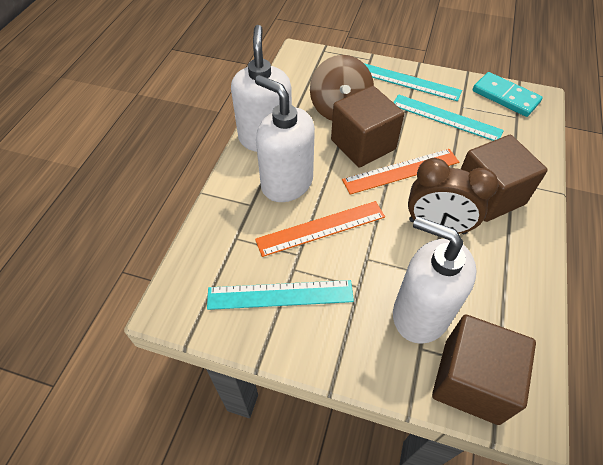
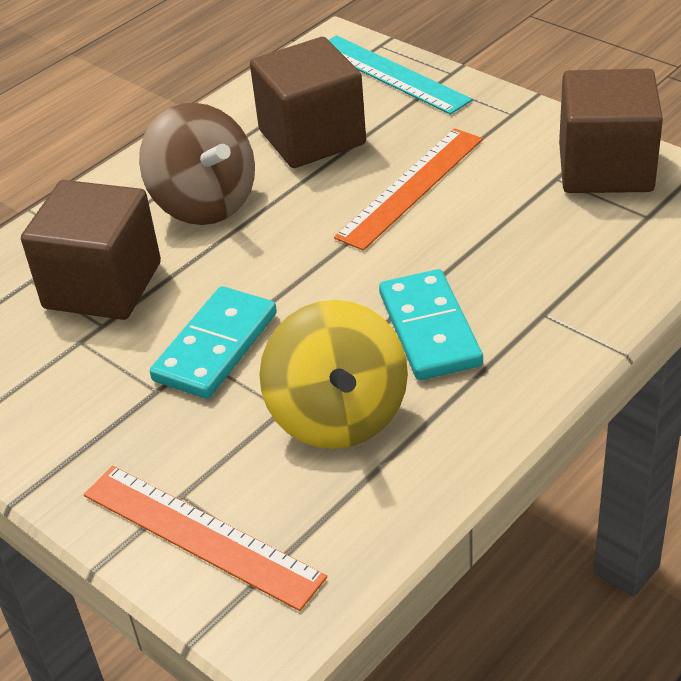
brown clock: 1 -> 0
turquoise domino: 1 -> 2
turquoise ruler: 3 -> 1
white soap dispenser: 3 -> 0
yellow spinning top: 0 -> 1

